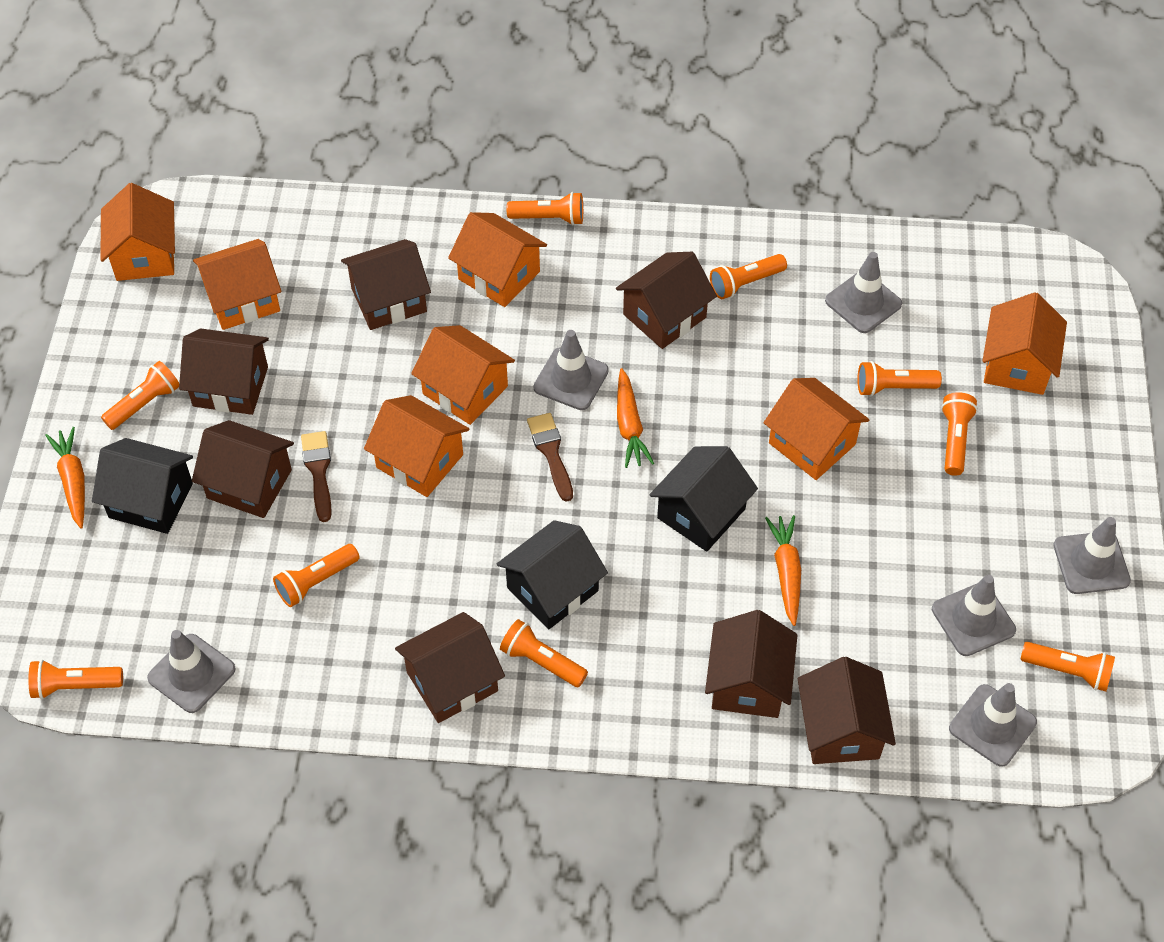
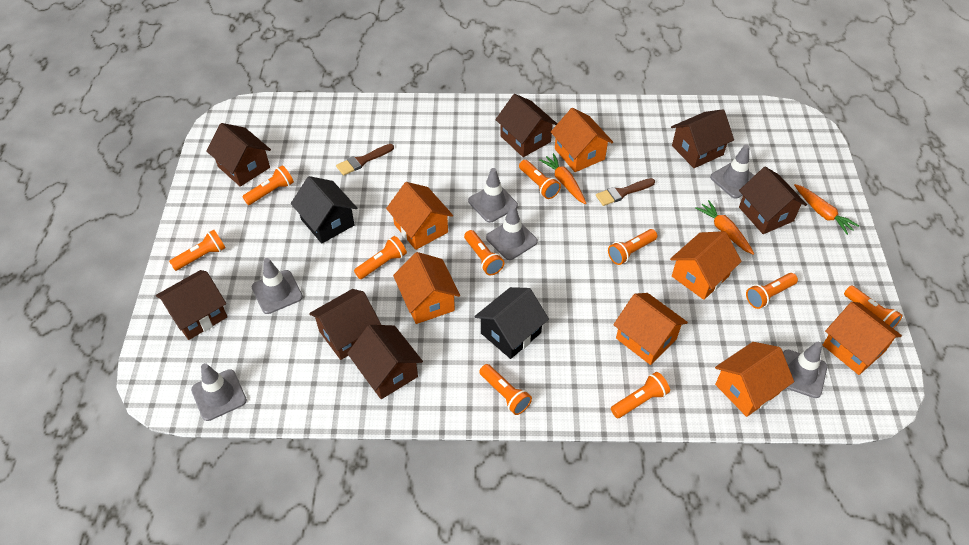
black house: 3 -> 2
orange flashlight: 9 -> 10

